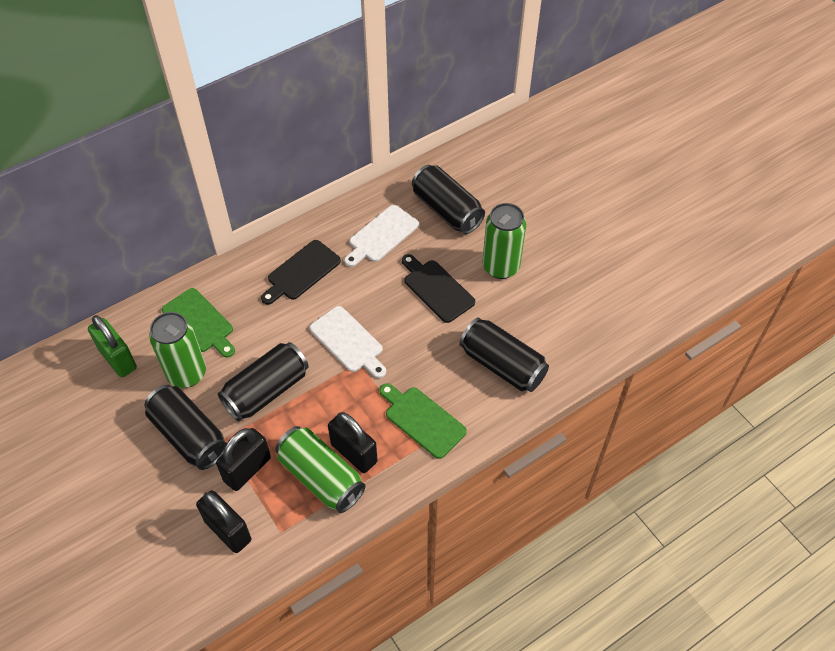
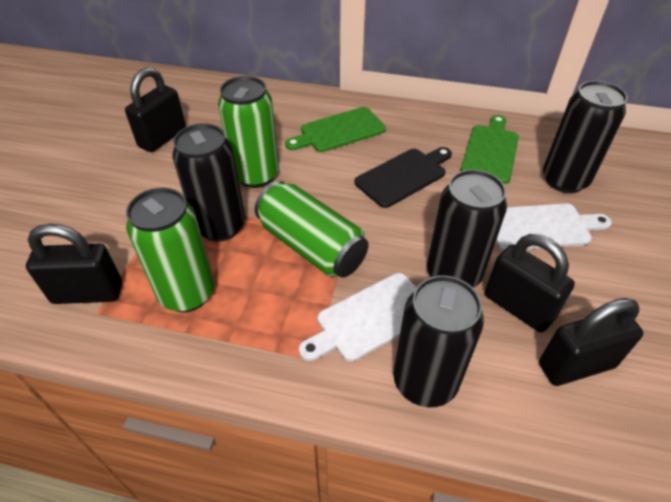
black cutting board: 2 -> 1
black padlock: 3 -> 4
green padlock: 1 -> 0

